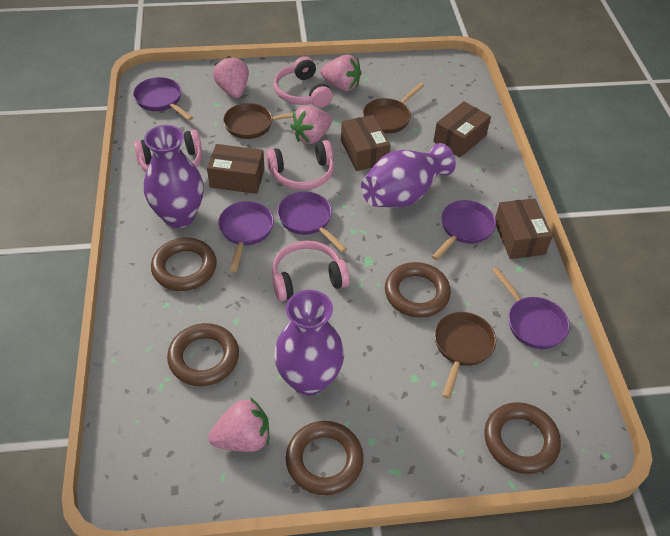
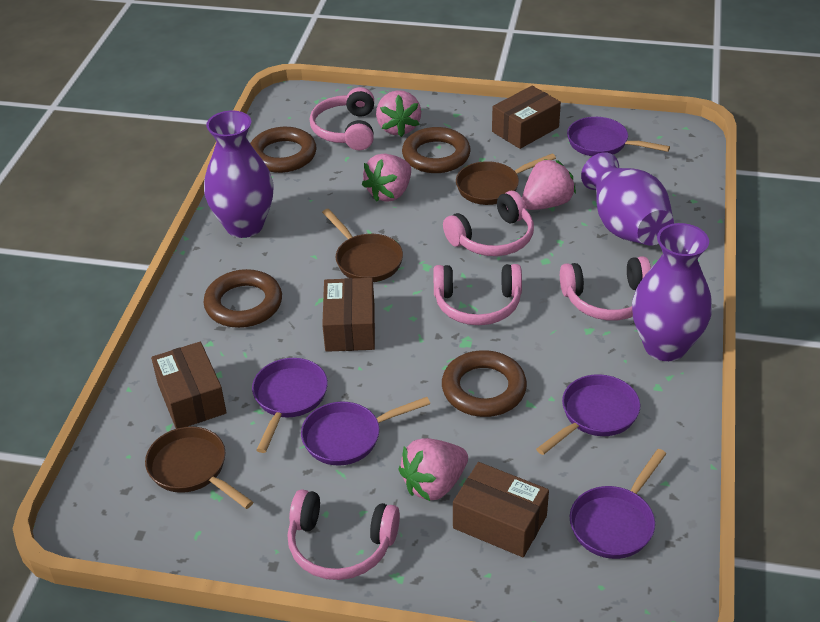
brown ring: 5 -> 4
pink headphones: 4 -> 5

